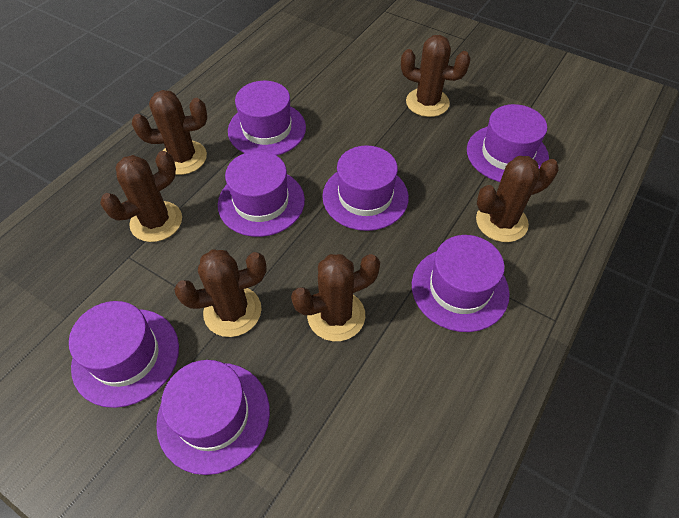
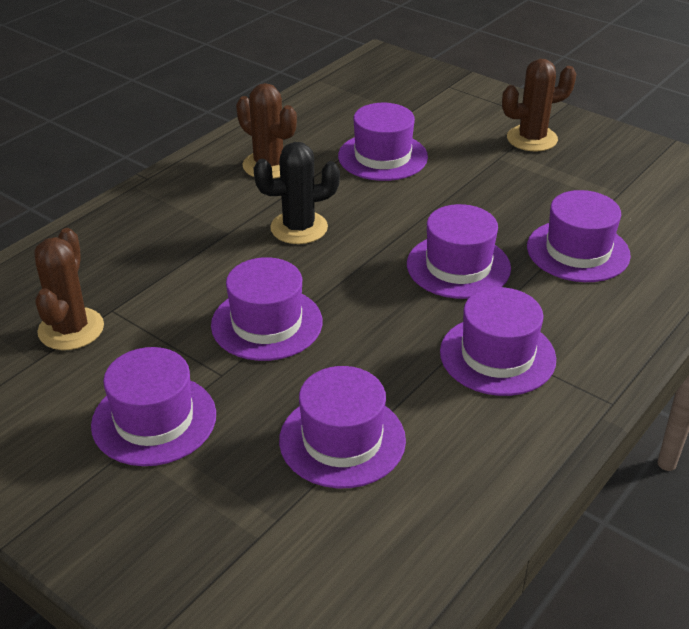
black cactus: 0 -> 1
brown cactus: 6 -> 3

